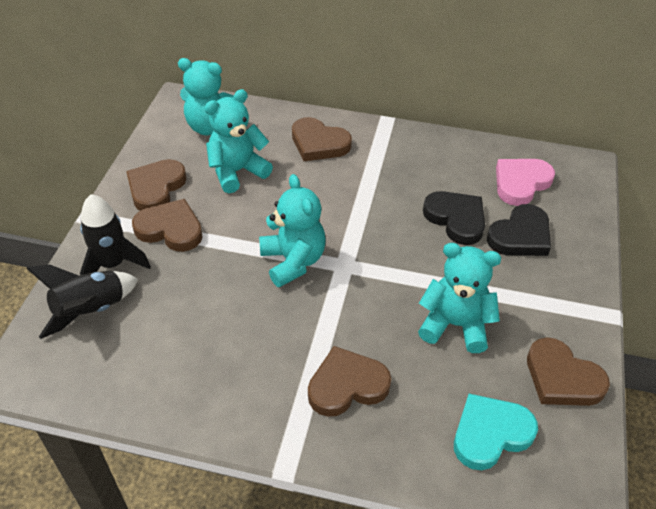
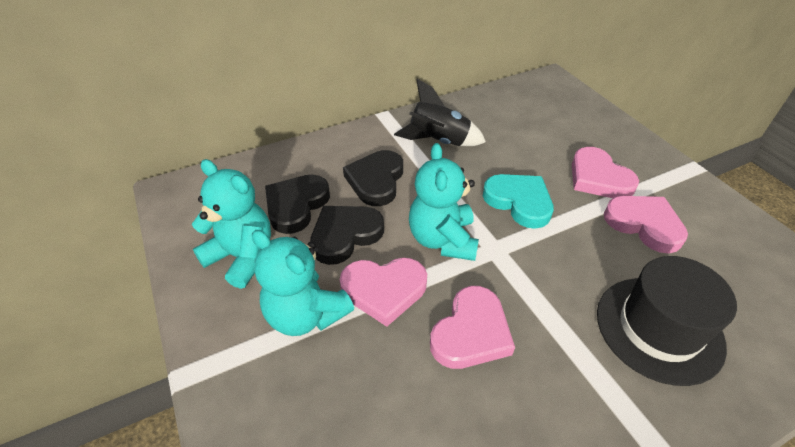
black hat: 0 -> 1
black heart: 2 -> 3
black rocket: 2 -> 1
brown heart: 5 -> 0
pink heart: 1 -> 4
turquoise teddy bear: 4 -> 3

